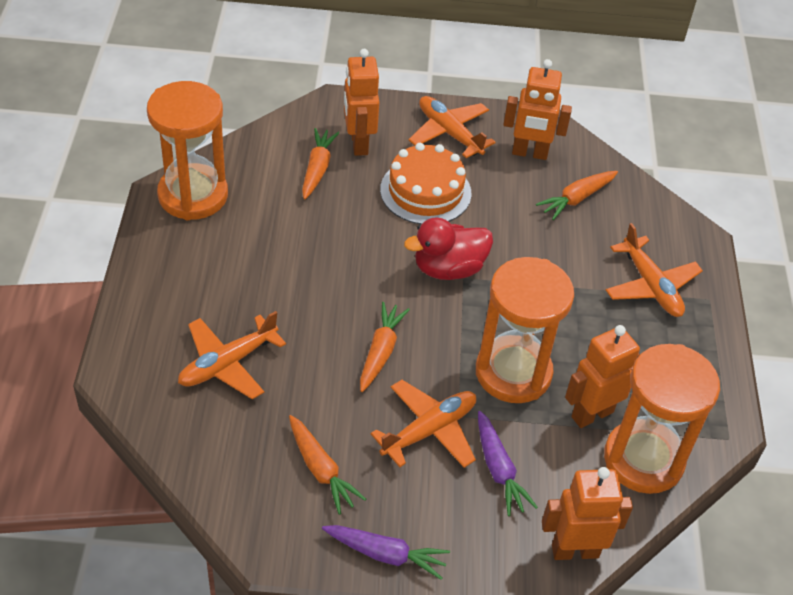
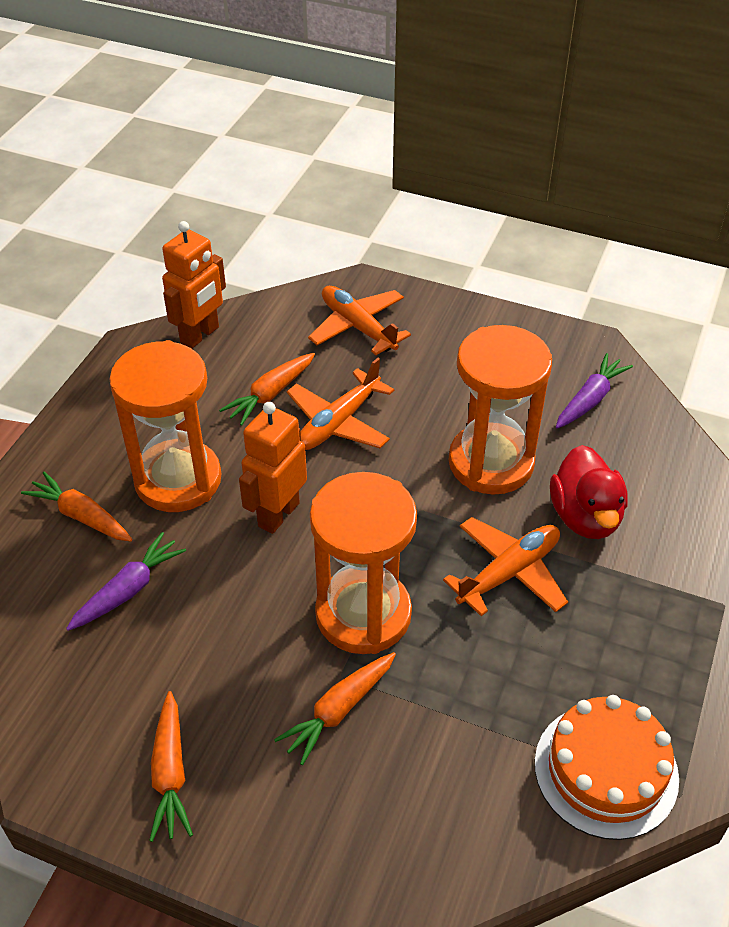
orange plane: 4 -> 3
orange robot: 4 -> 2

